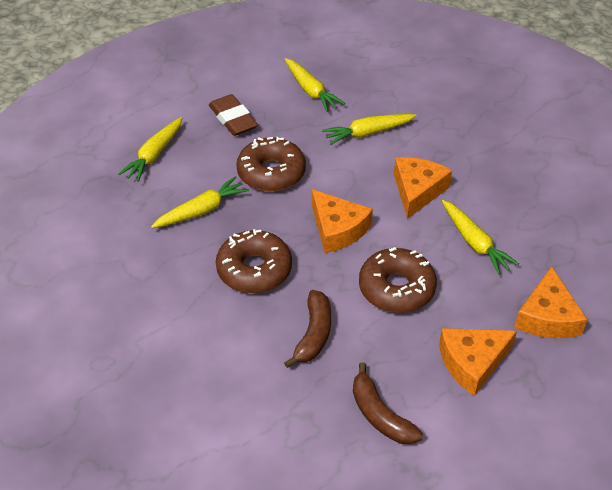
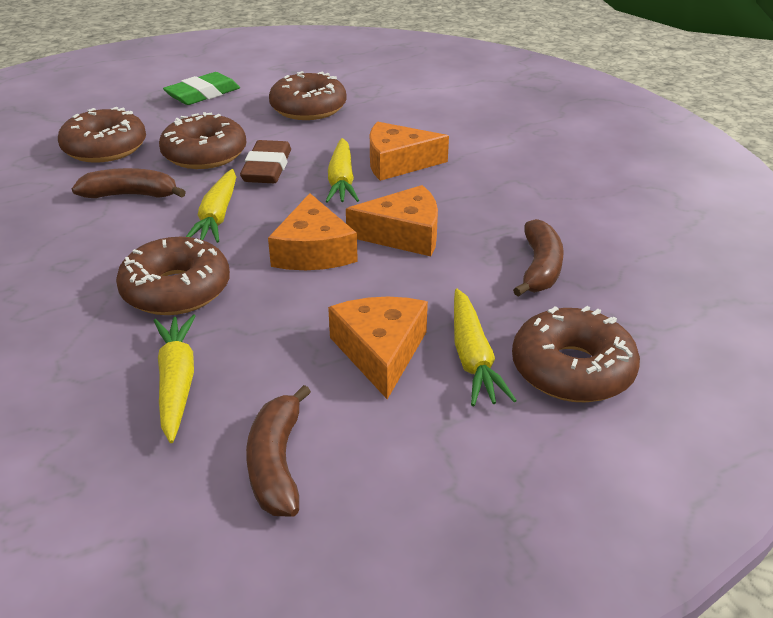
brown banana: 2 -> 3
brown donut: 3 -> 5
green eraser: 0 -> 1
yellow carrot: 5 -> 4

